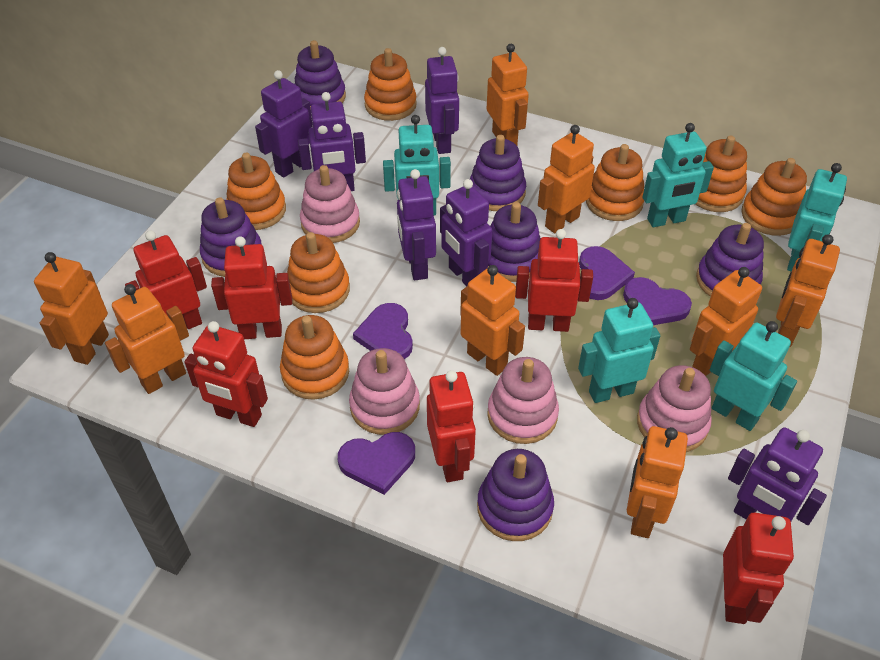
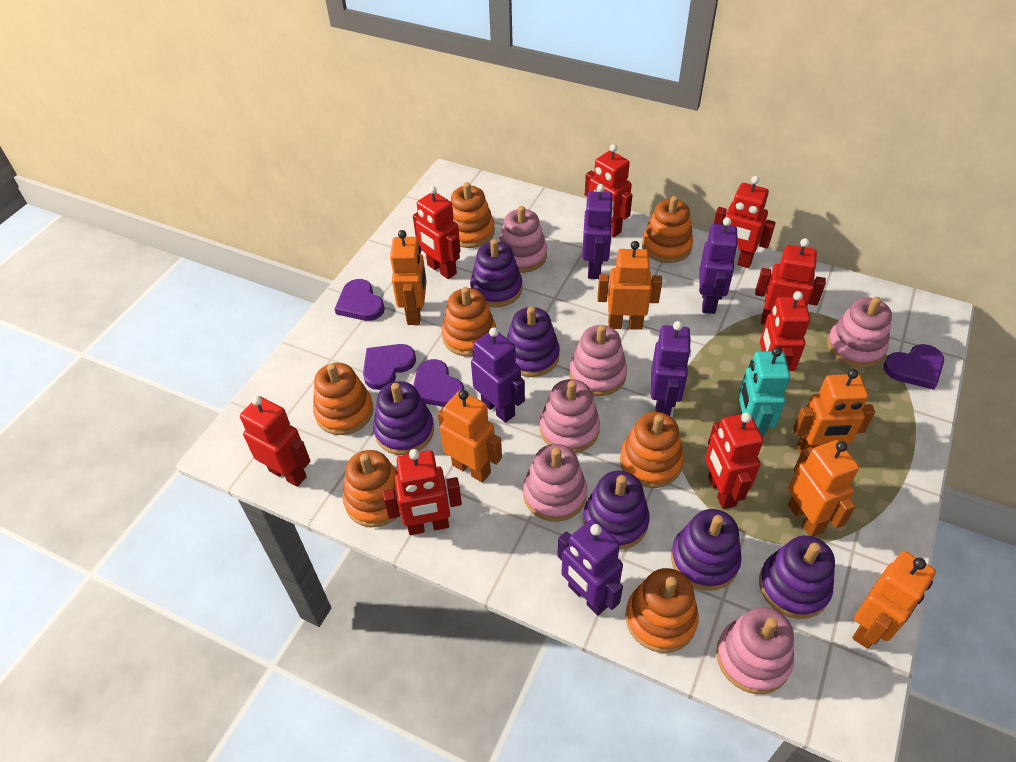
orange robot: 8 -> 6
pink stacking toy: 4 -> 6
purple robot: 6 -> 5
red robot: 6 -> 8
turquoise robot: 5 -> 1

